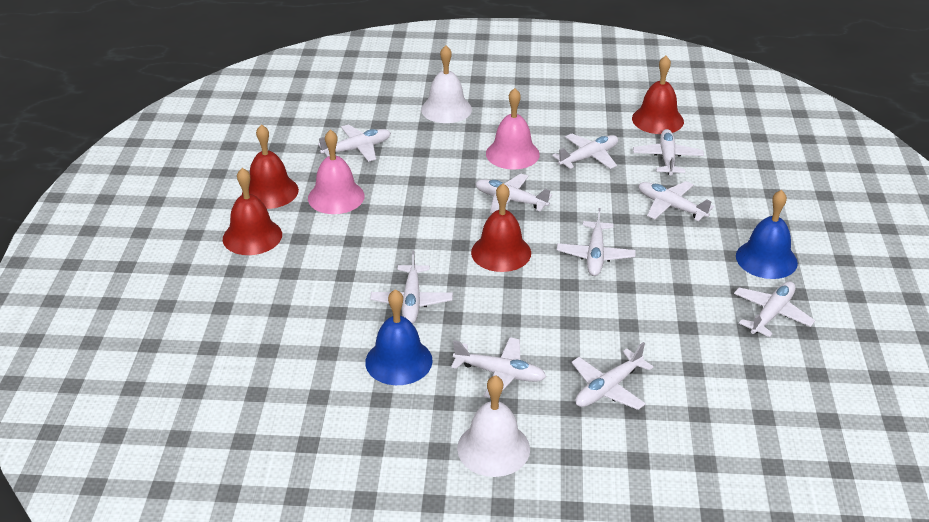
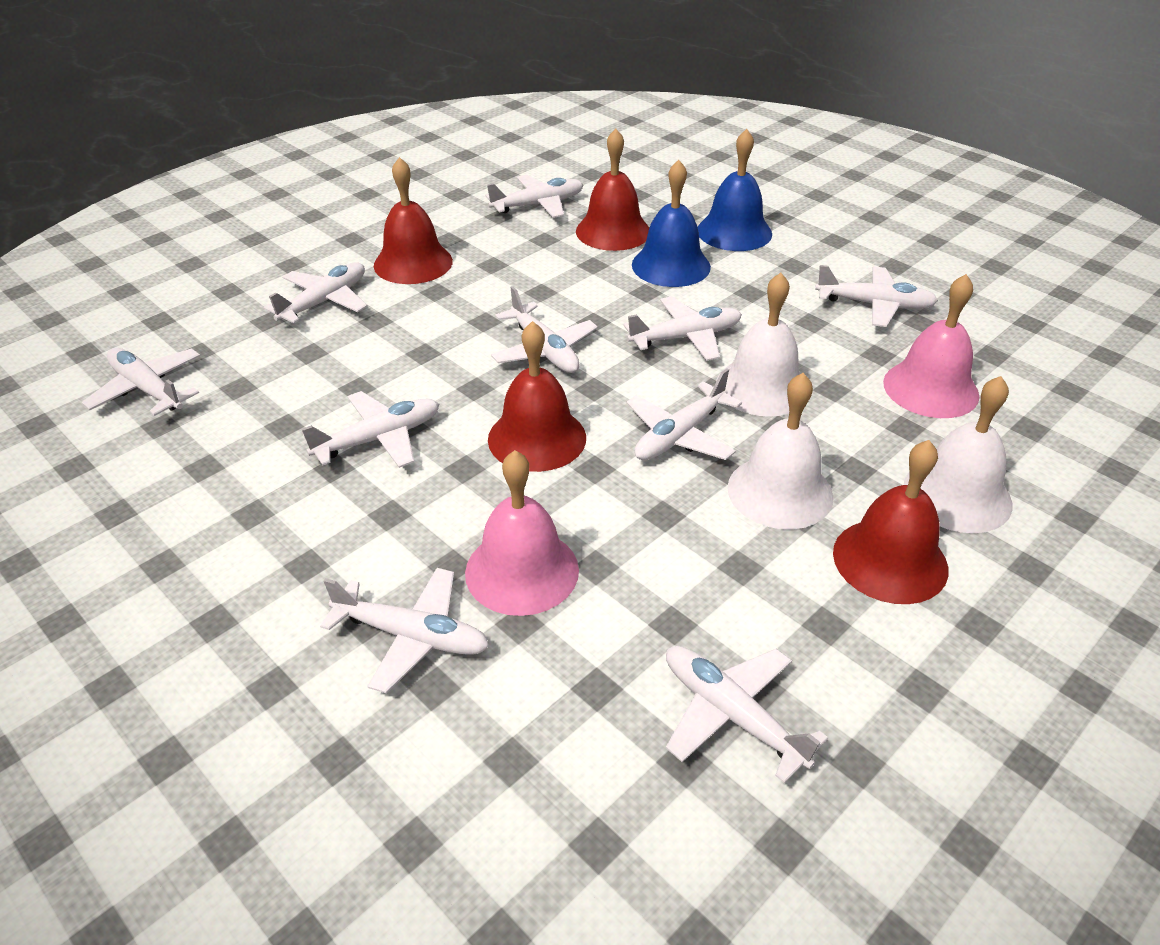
white bell: 2 -> 3

